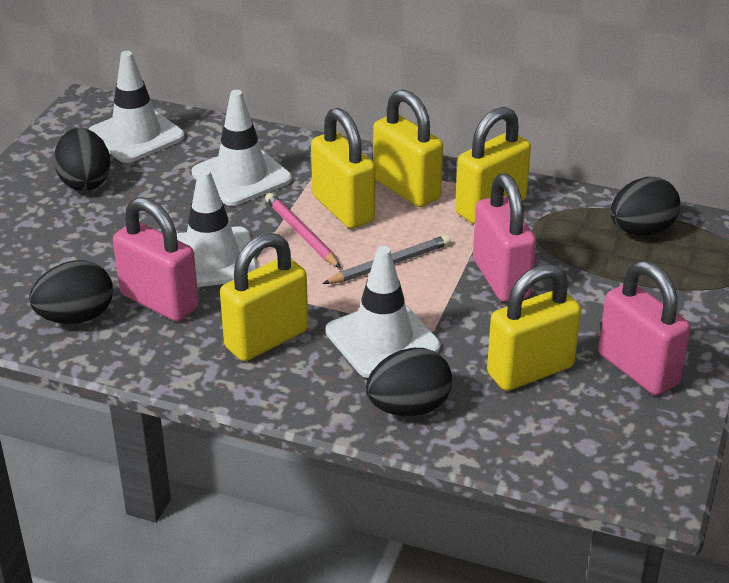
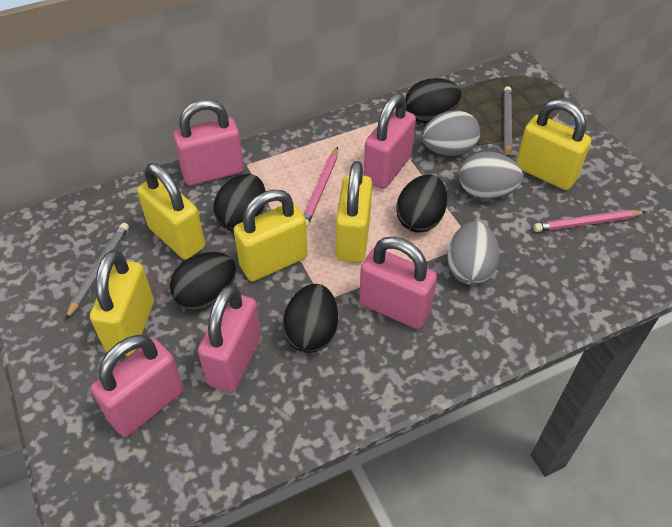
black egg: 4 -> 5
grey egg: 0 -> 3
grey pencil: 1 -> 2
pink padlock: 3 -> 5
pink pencil: 1 -> 2
white traffic cone: 4 -> 0

